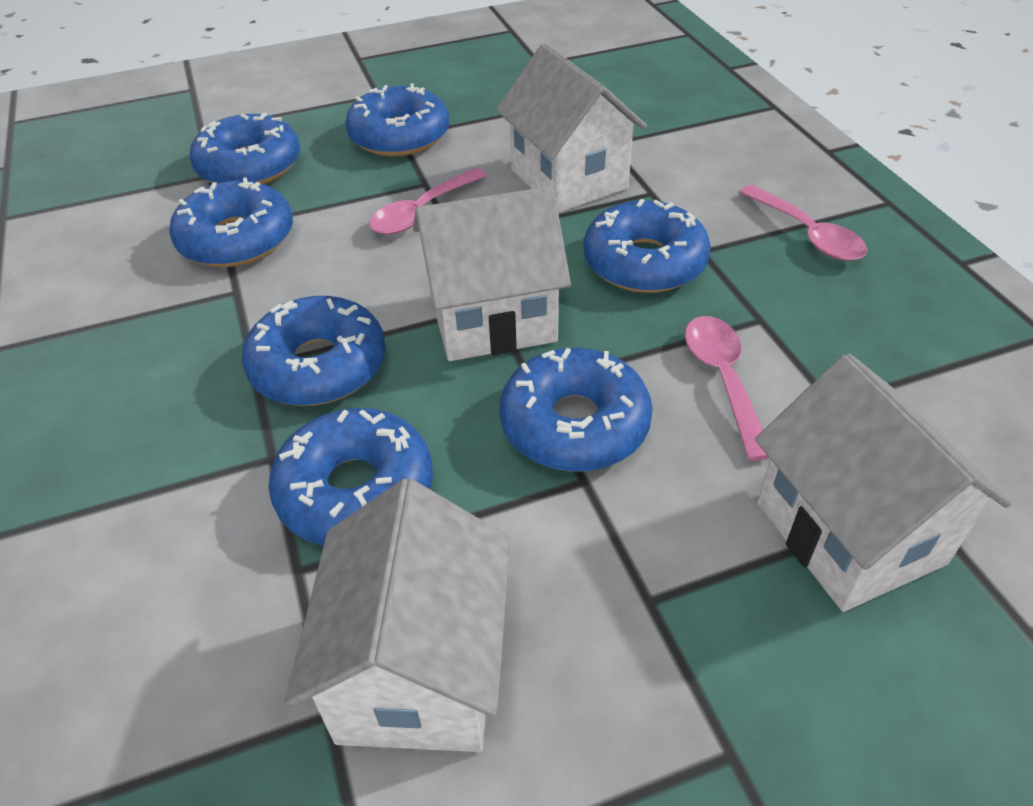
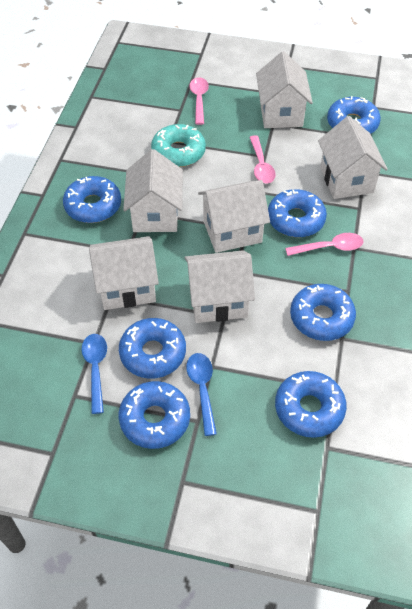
blue spoon: 0 -> 2
turquoise donut: 0 -> 1
white house: 4 -> 6

